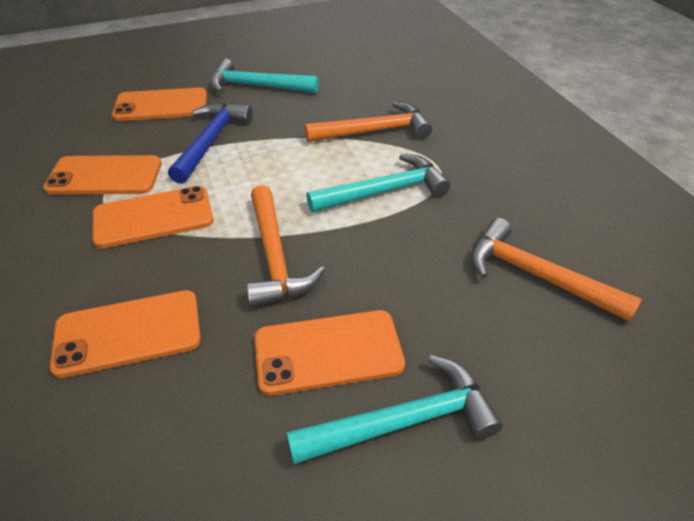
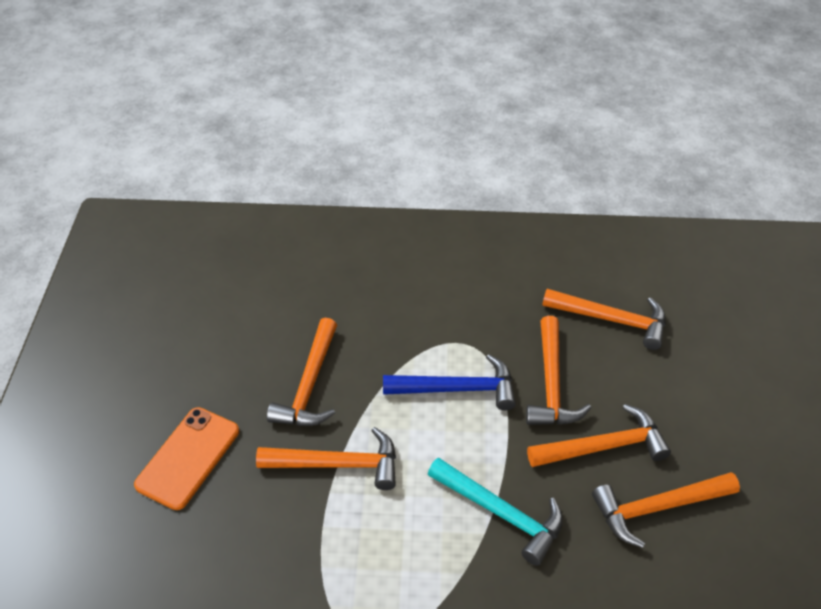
orange hammer: 3 -> 6
orange phone: 5 -> 1
turquoise hammer: 3 -> 1

